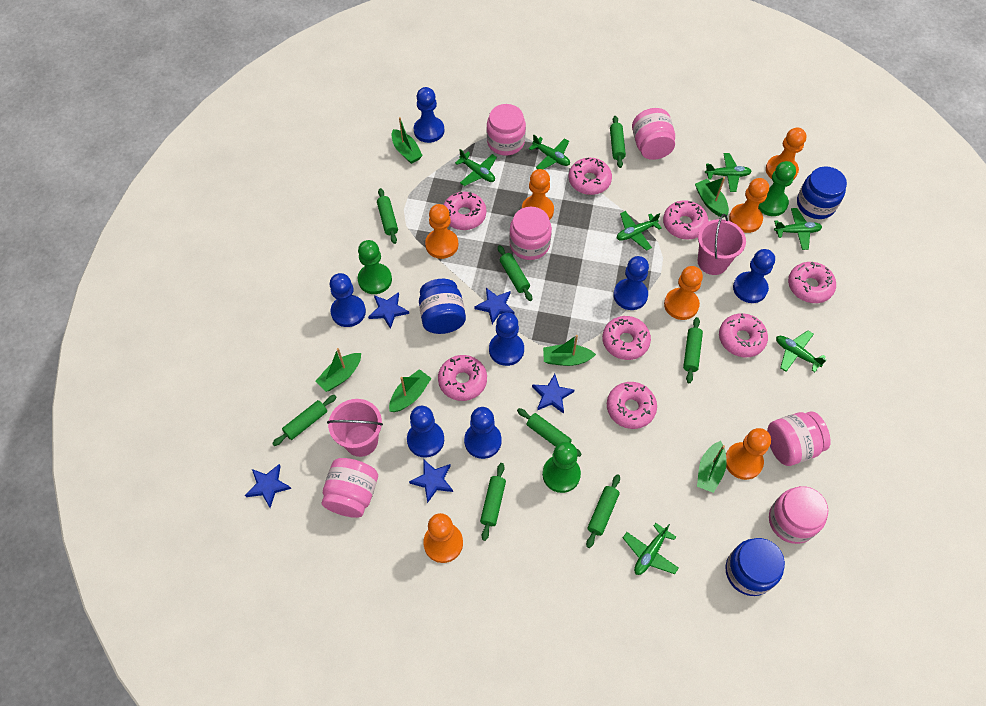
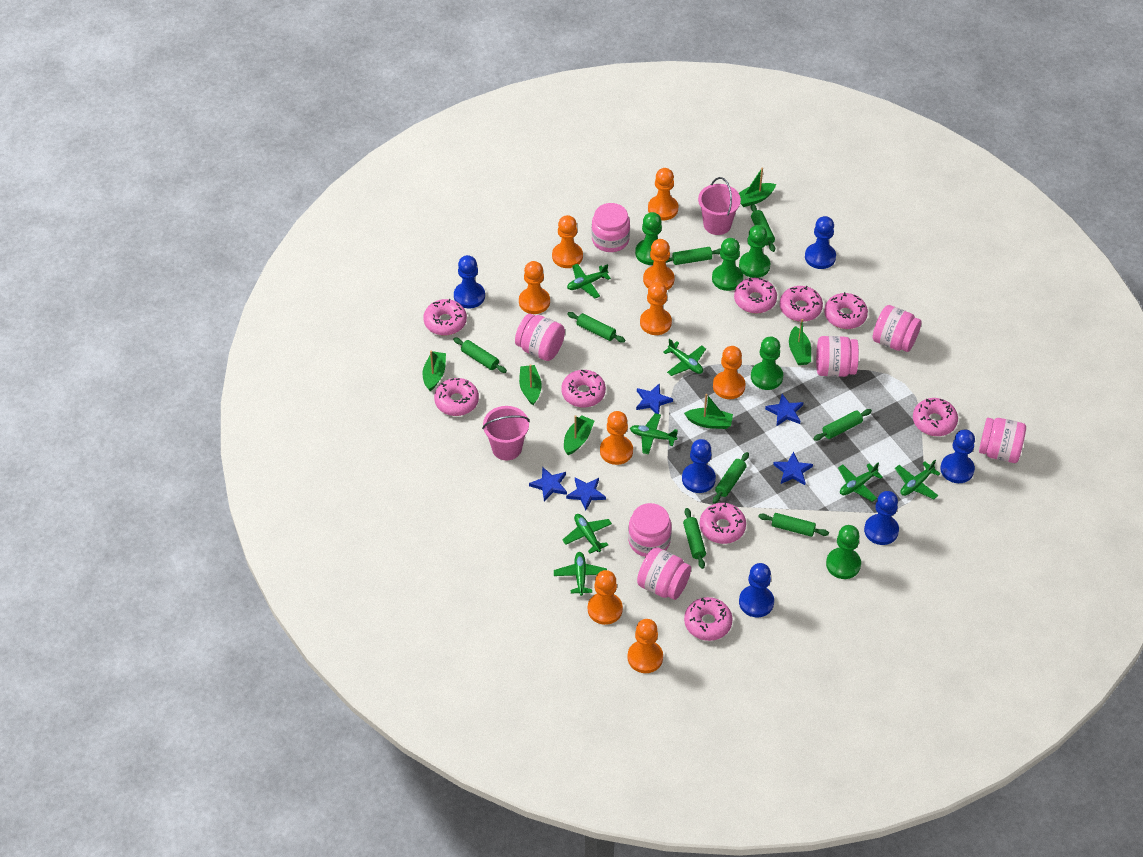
blue jar: 3 -> 0
blue pawn: 7 -> 6
green pawn: 3 -> 5
orange pawn: 7 -> 9
pink donut: 8 -> 9
pink jar: 6 -> 7

